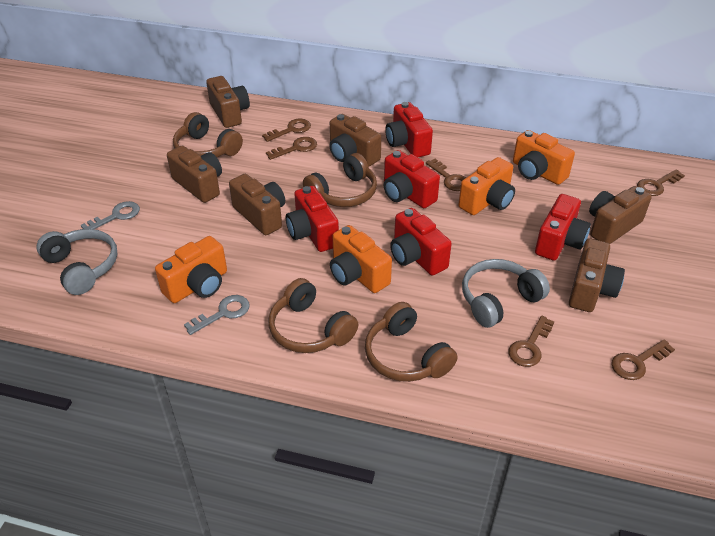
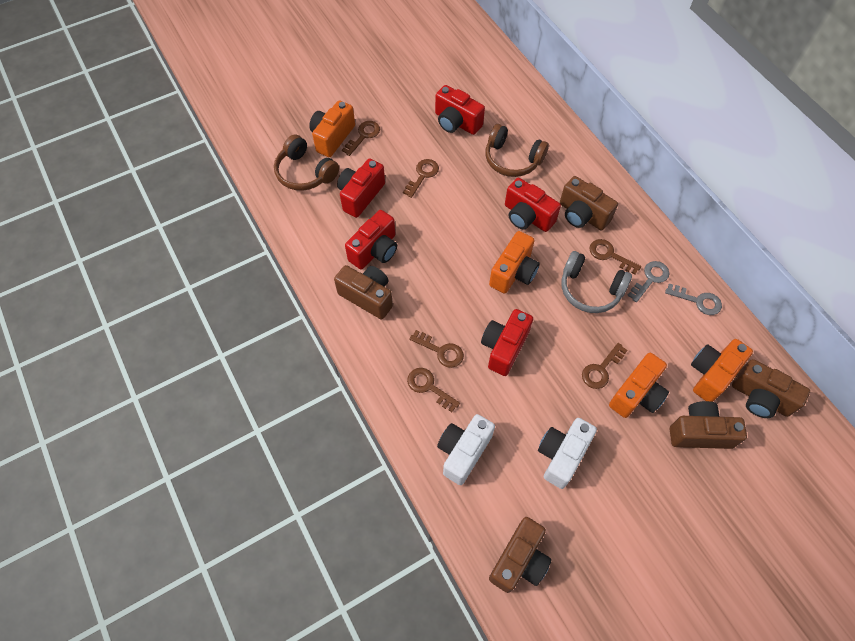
brown camera: 6 -> 5
brown headphones: 4 -> 2
grey headphones: 2 -> 1
white camera: 0 -> 2

